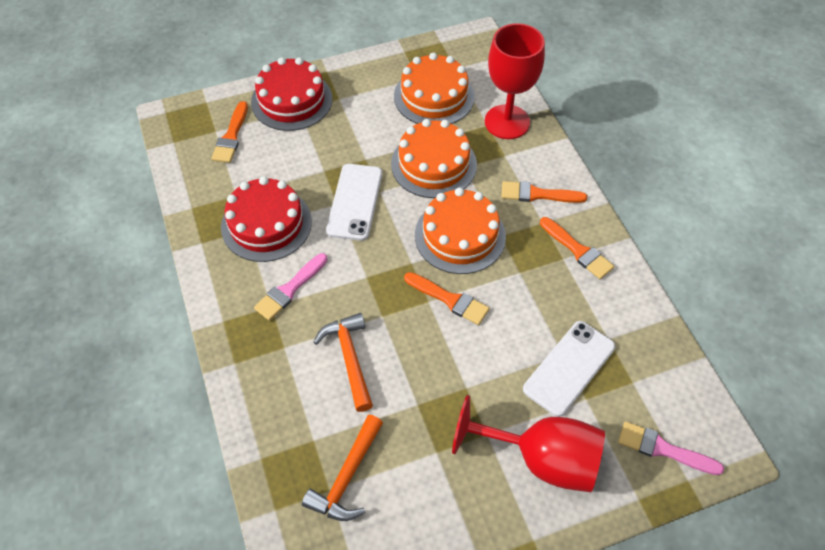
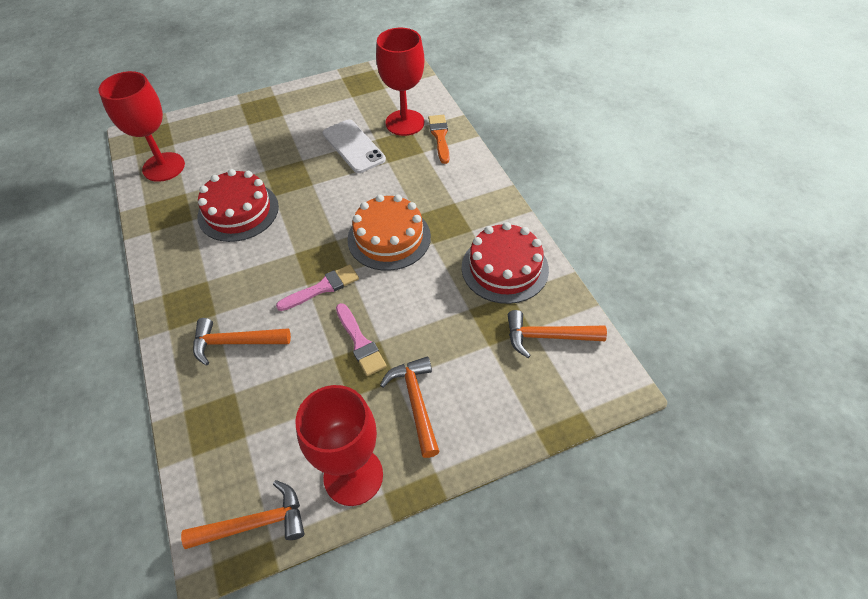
orange brush: 4 -> 1
orange cake: 3 -> 1
orange hammer: 2 -> 4
red goblet: 2 -> 3
white phone: 2 -> 1

